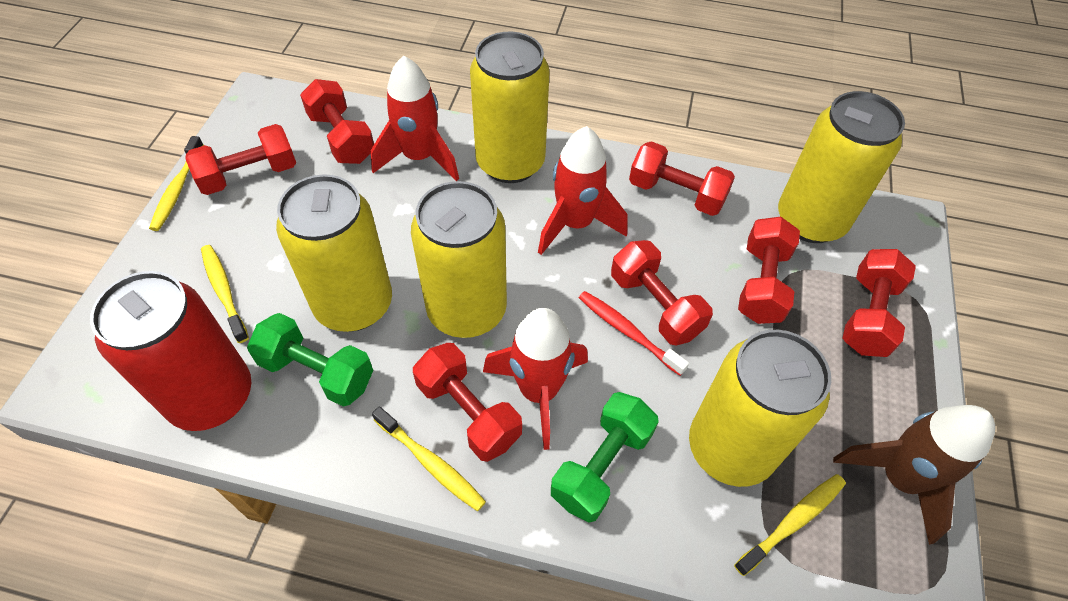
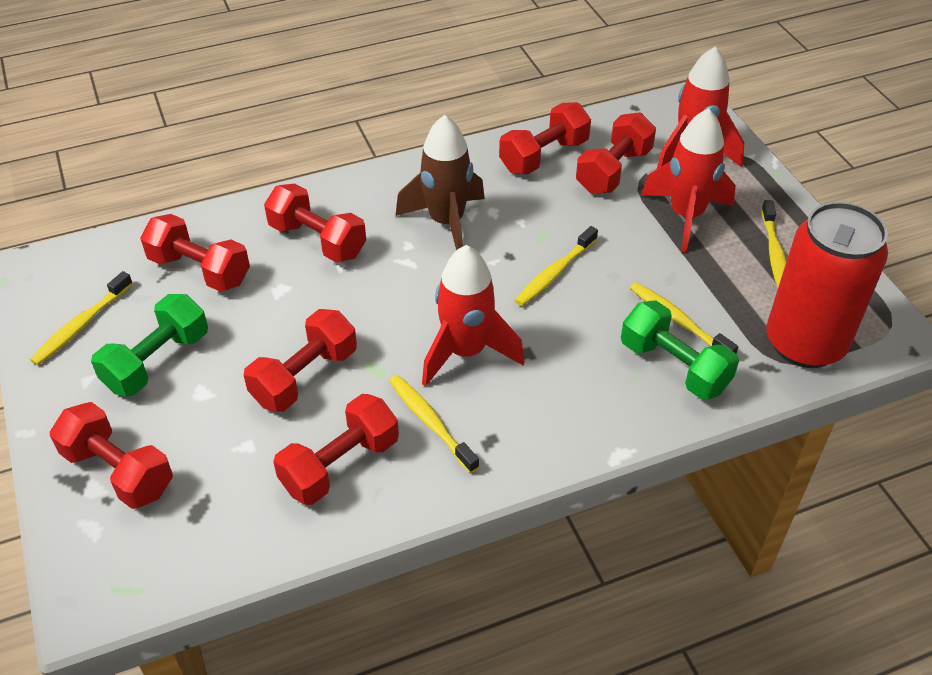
red toothbrush: 1 -> 0
yellow can: 5 -> 0
yellow toothbrush: 4 -> 5

